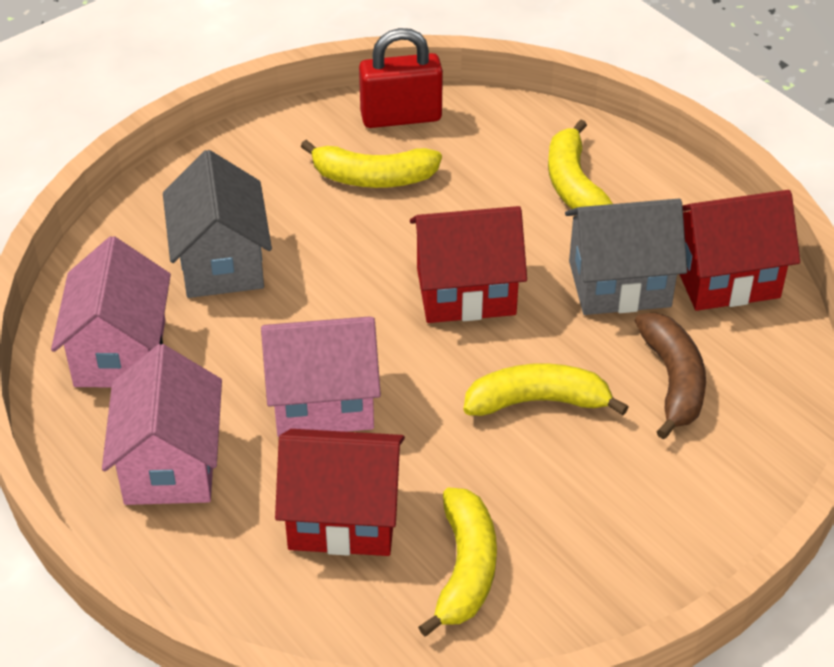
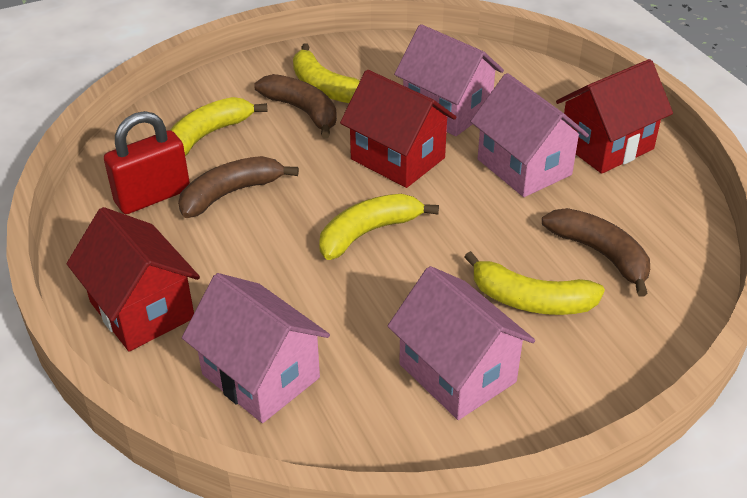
brown banana: 1 -> 3
grey house: 2 -> 0
pink house: 3 -> 4

